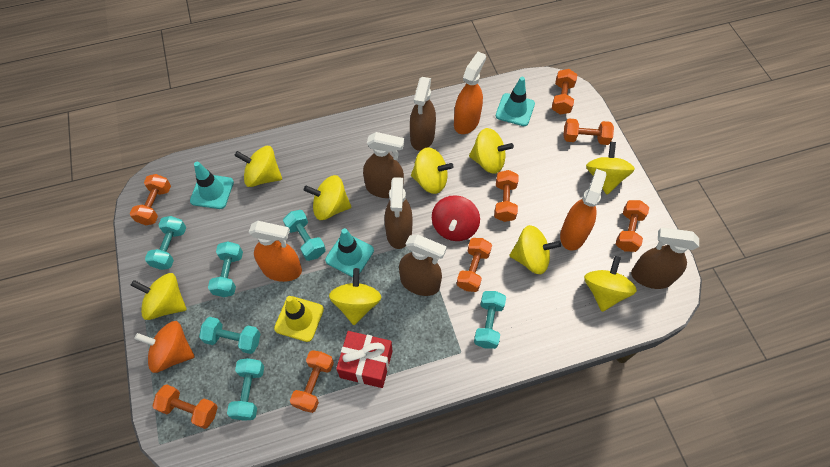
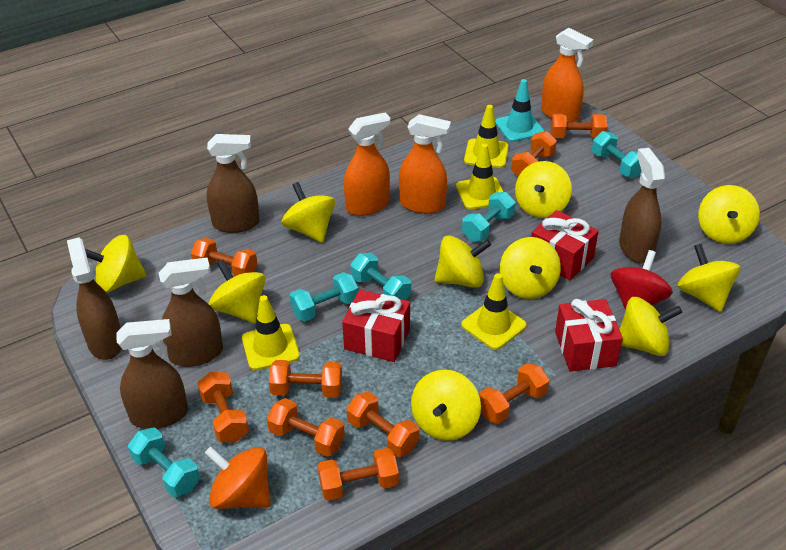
orange dumbbell: 8 -> 9
red gift: 1 -> 3
turquoise dumbbell: 6 -> 5
turquoise traffic cone: 3 -> 1
yellow spinning top: 9 -> 10
yellow traffic cone: 1 -> 4

